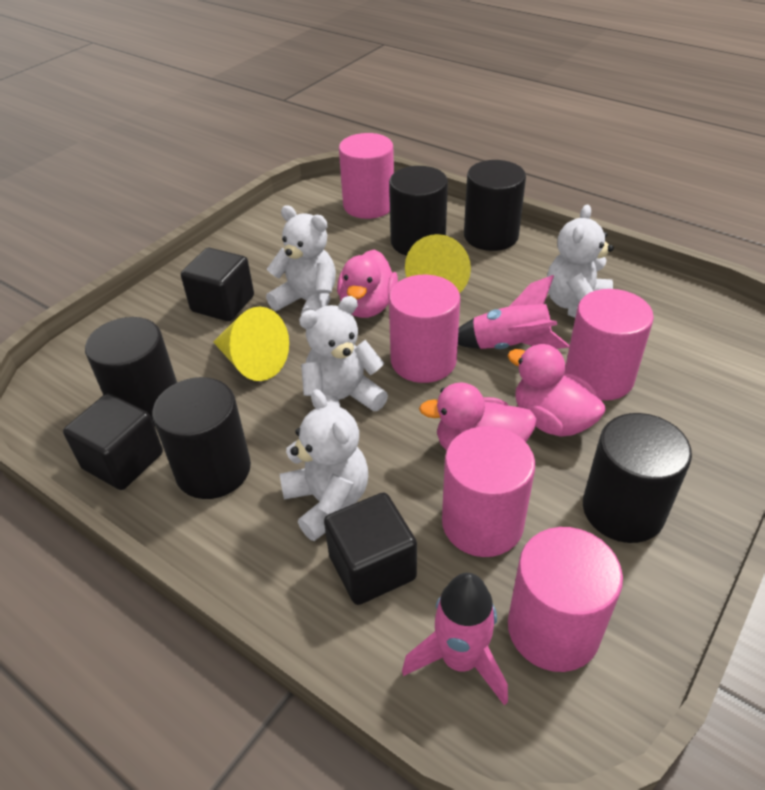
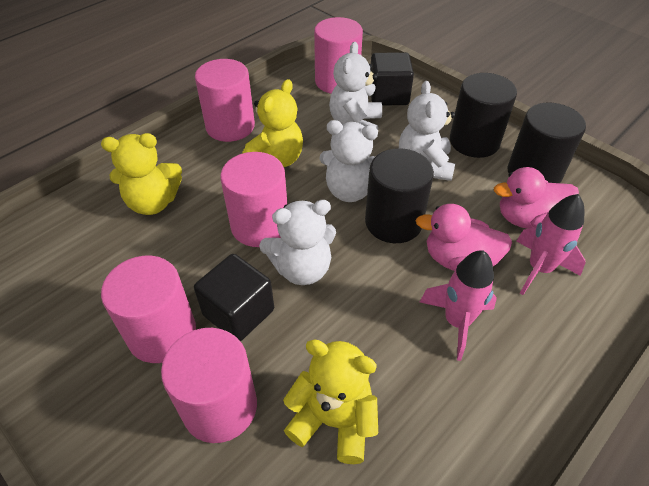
black cube: 3 -> 2
black cylinder: 5 -> 3
pink duck: 3 -> 2
yellow cone: 2 -> 0
yellow teddy bear: 0 -> 3

